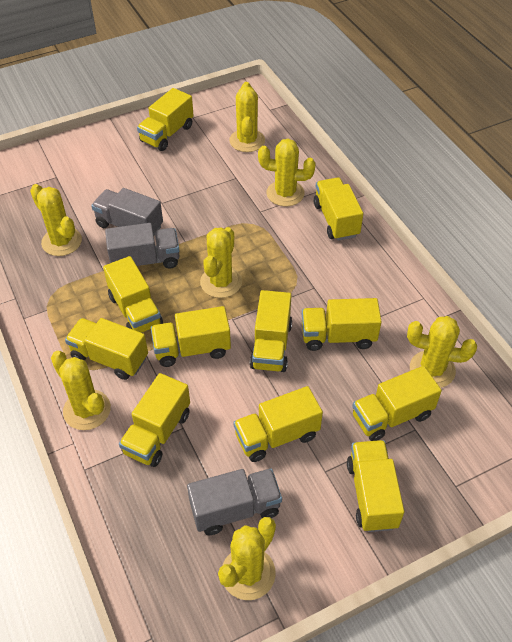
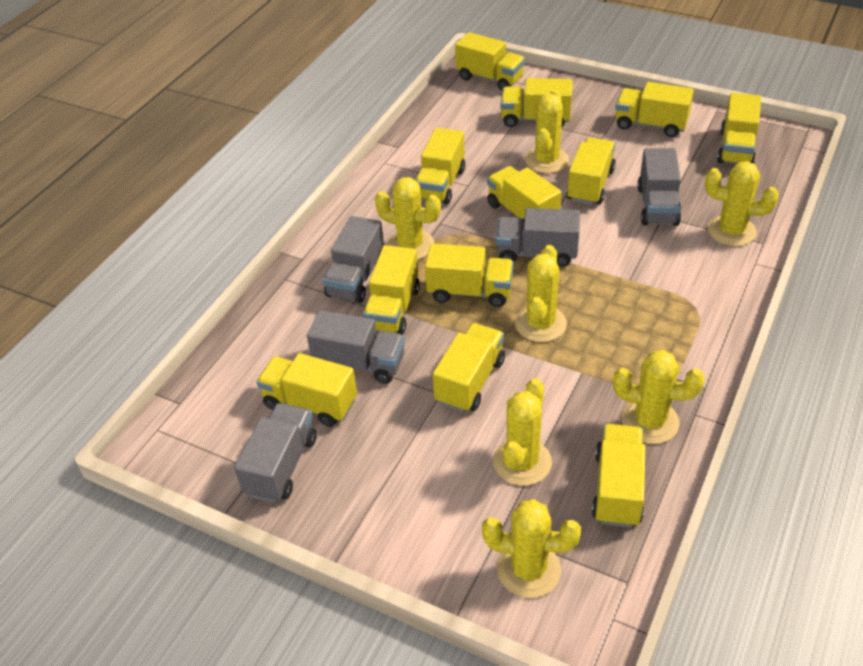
grey truck: 3 -> 5
yellow truck: 11 -> 12

